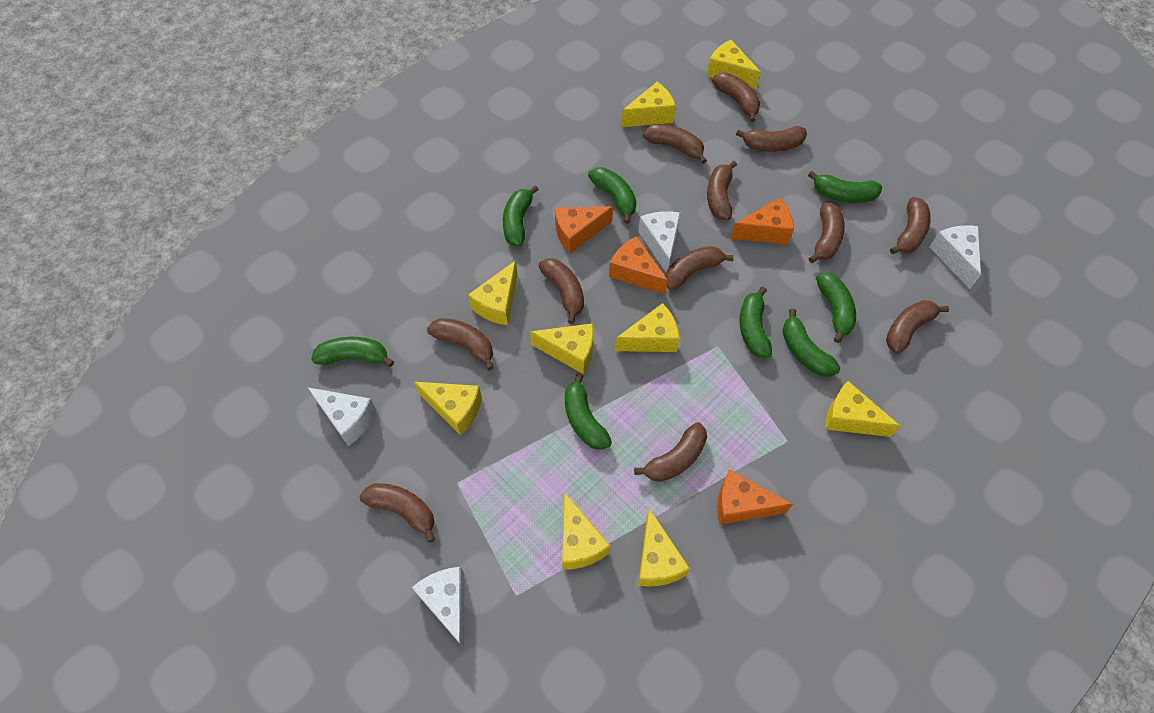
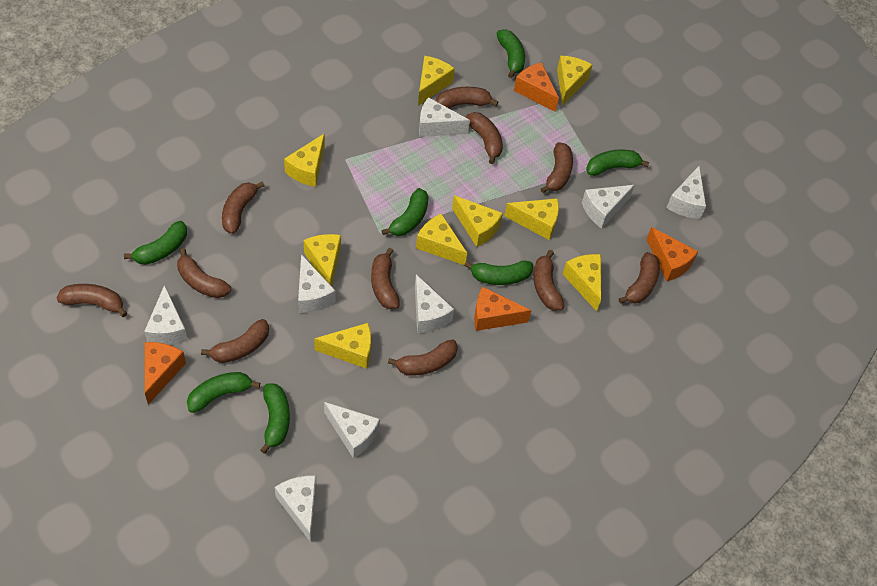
brown banana: 12 -> 11
green banana: 8 -> 7
white cheese: 4 -> 8

